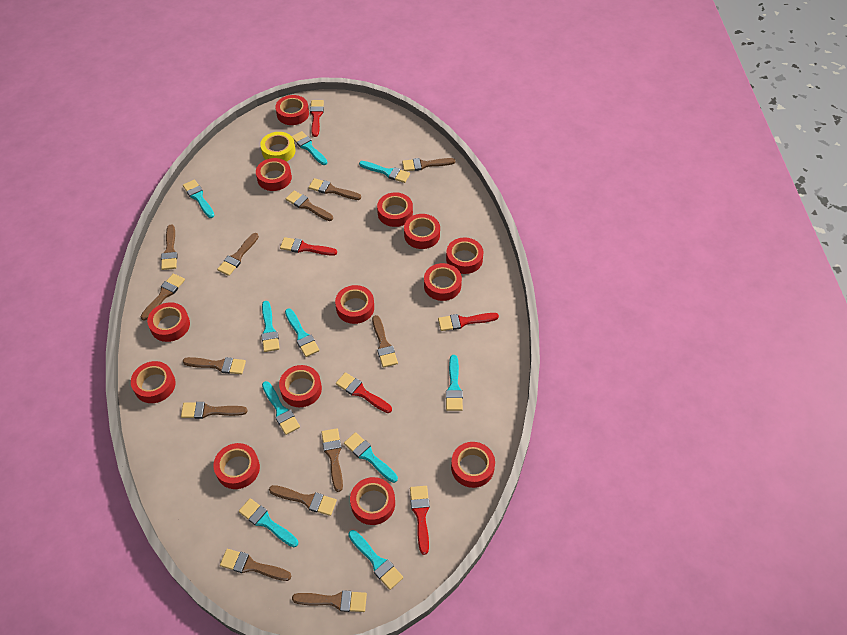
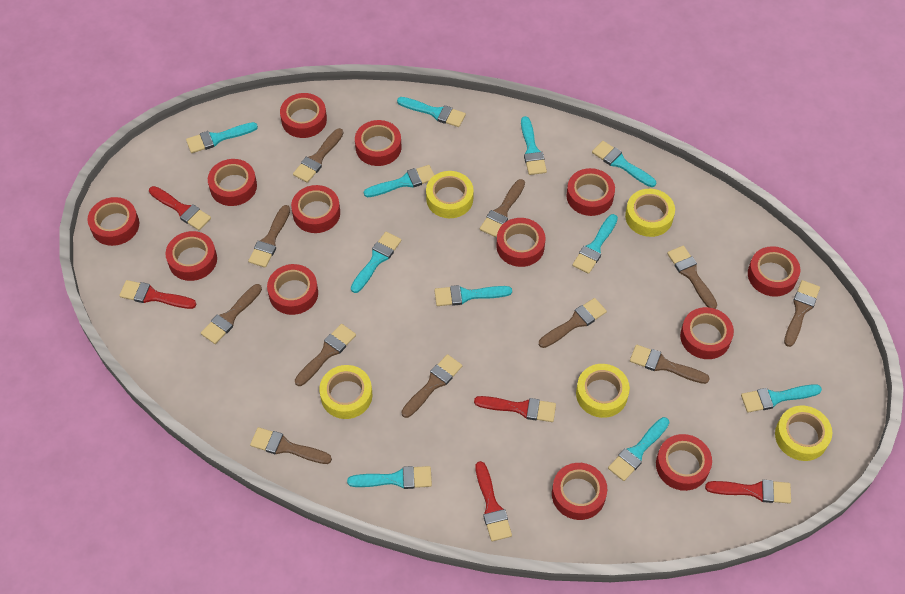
brown brush: 13 -> 11
turquoise brush: 10 -> 11
yellow tape: 1 -> 5

